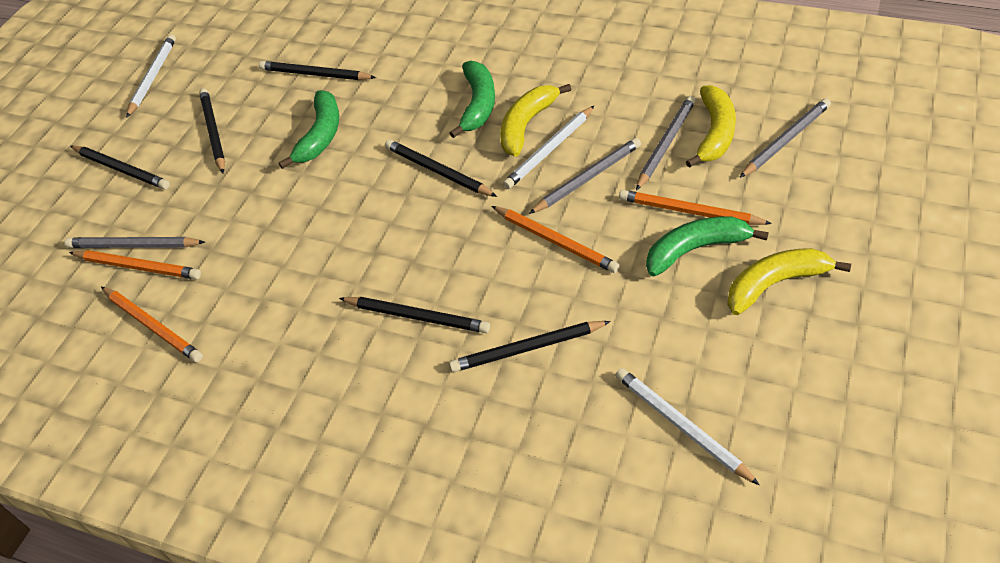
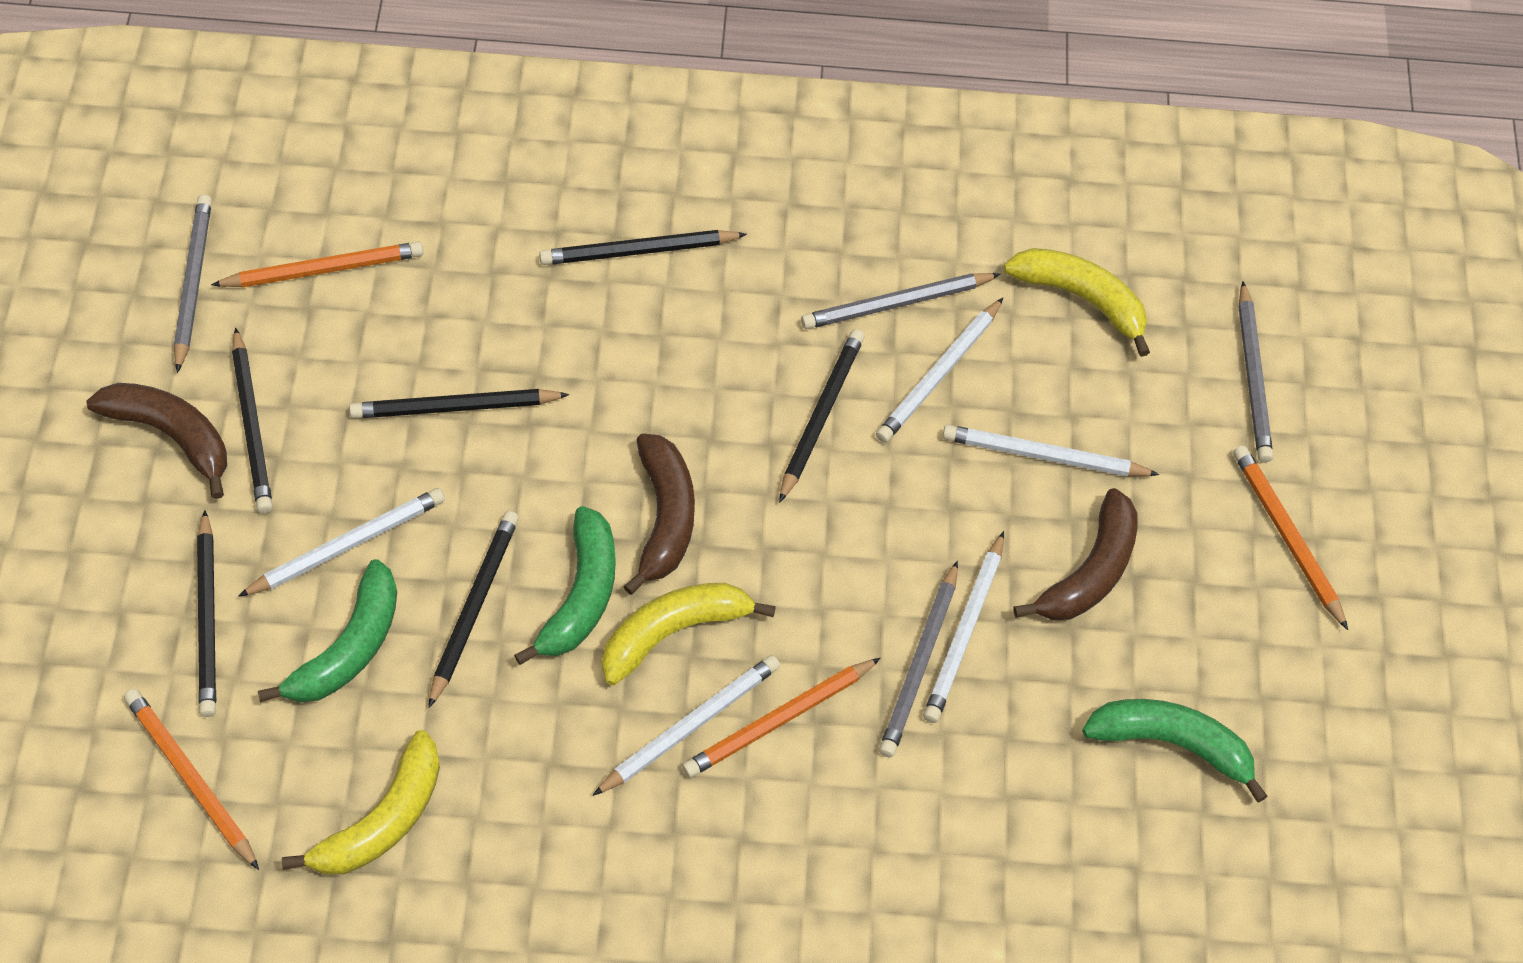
brown banana: 0 -> 3
white pencil: 3 -> 5

